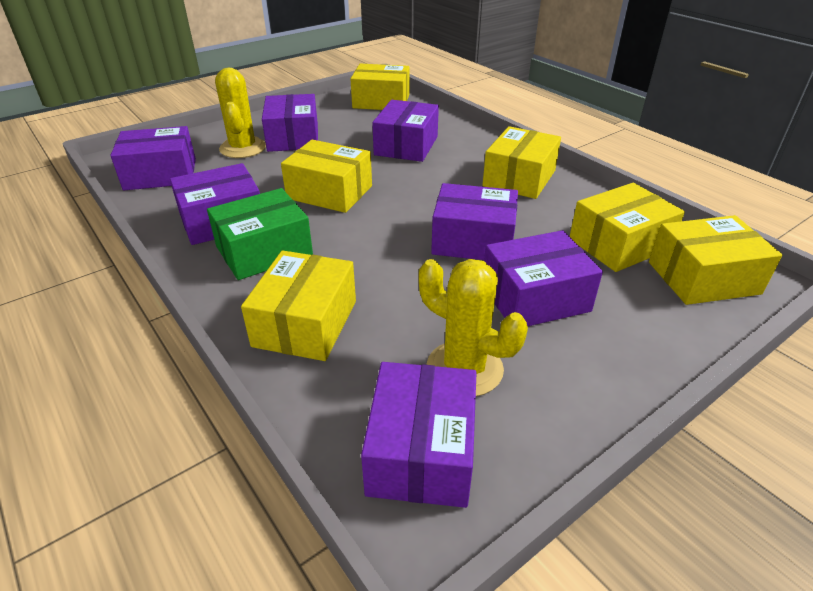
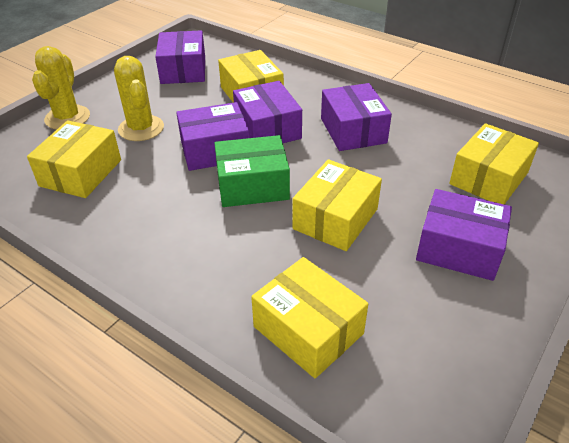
purple box: 7 -> 5
yellow box: 6 -> 5

